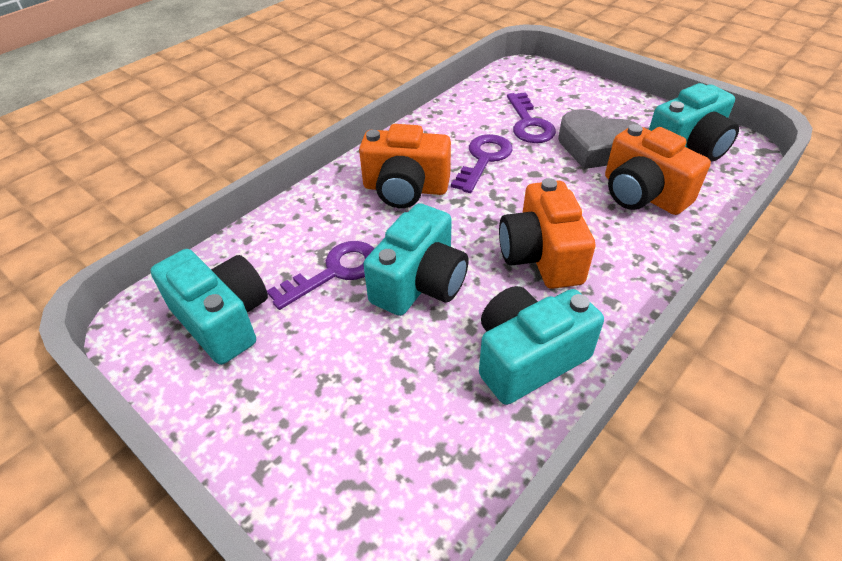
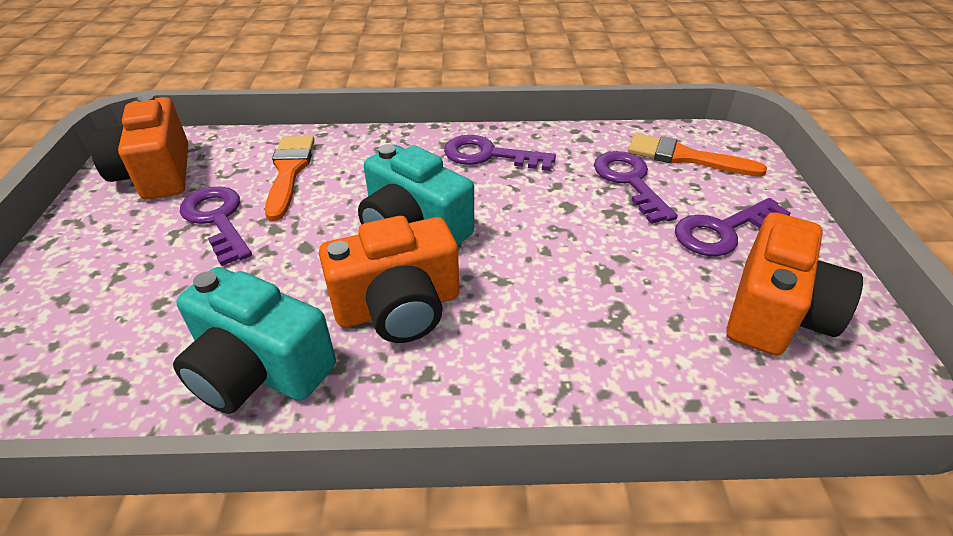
grey heart: 1 -> 0
orange brush: 0 -> 2
purple key: 3 -> 4
turquoise camera: 4 -> 2

